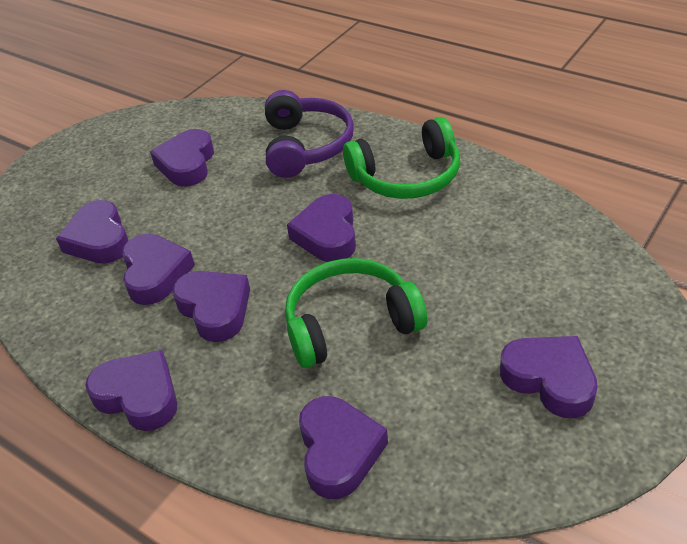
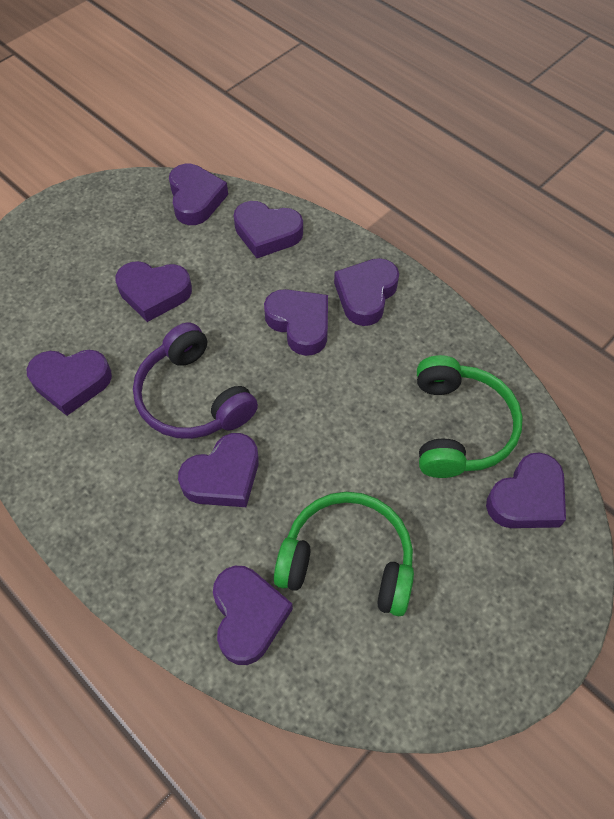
purple heart: 8 -> 9

